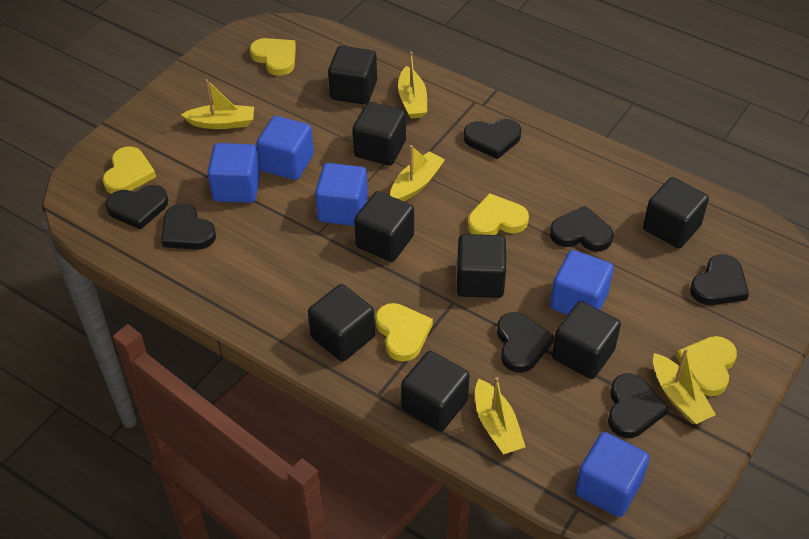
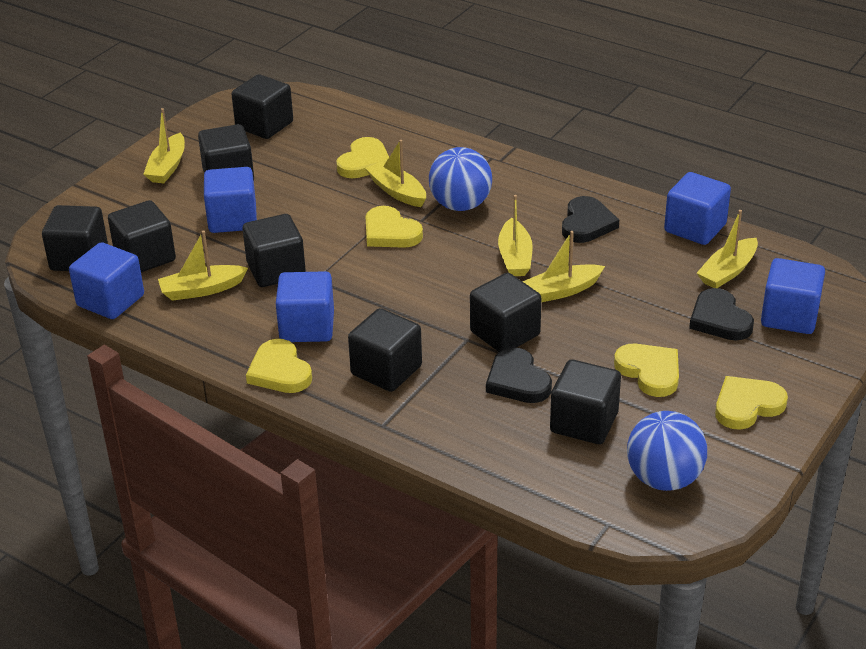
black heart: 7 -> 3
blue ball: 0 -> 2
yellow boat: 5 -> 6

